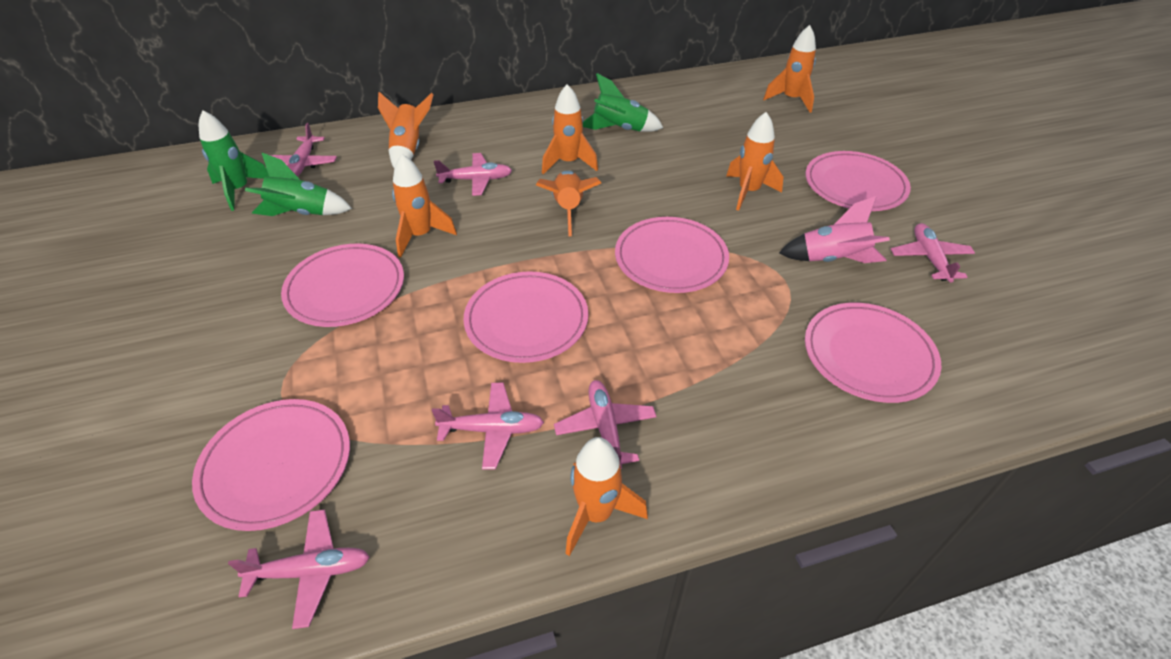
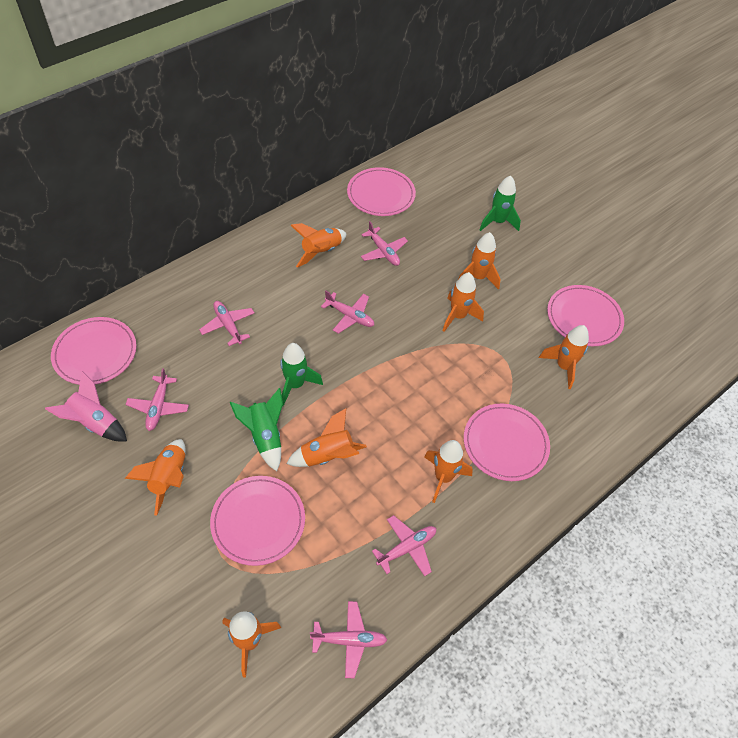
orange rocket: 7 -> 8
pink plate: 6 -> 5

